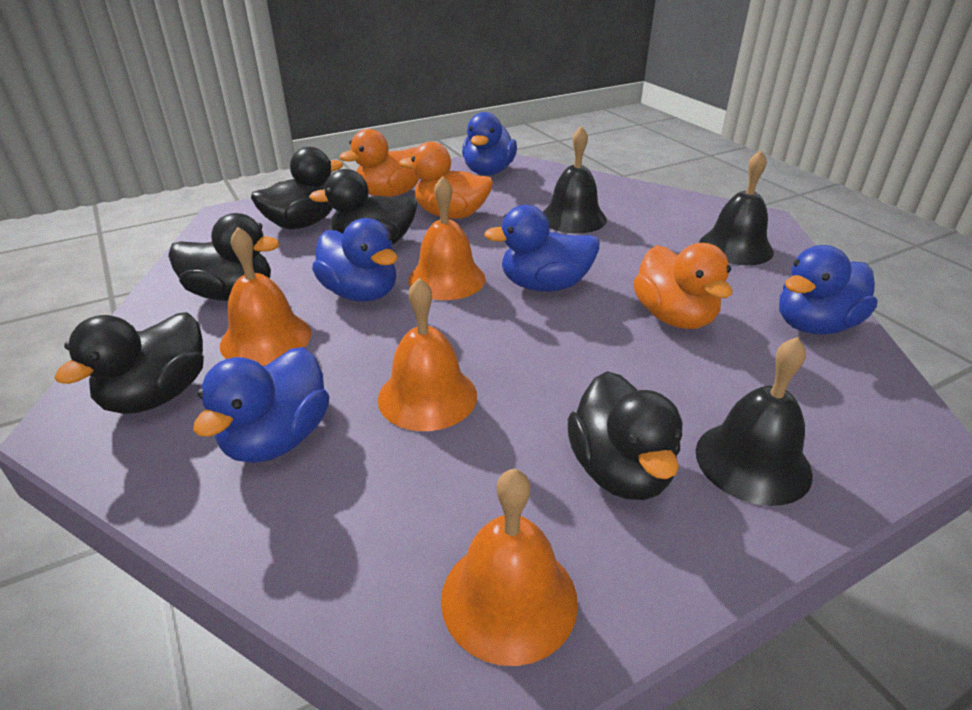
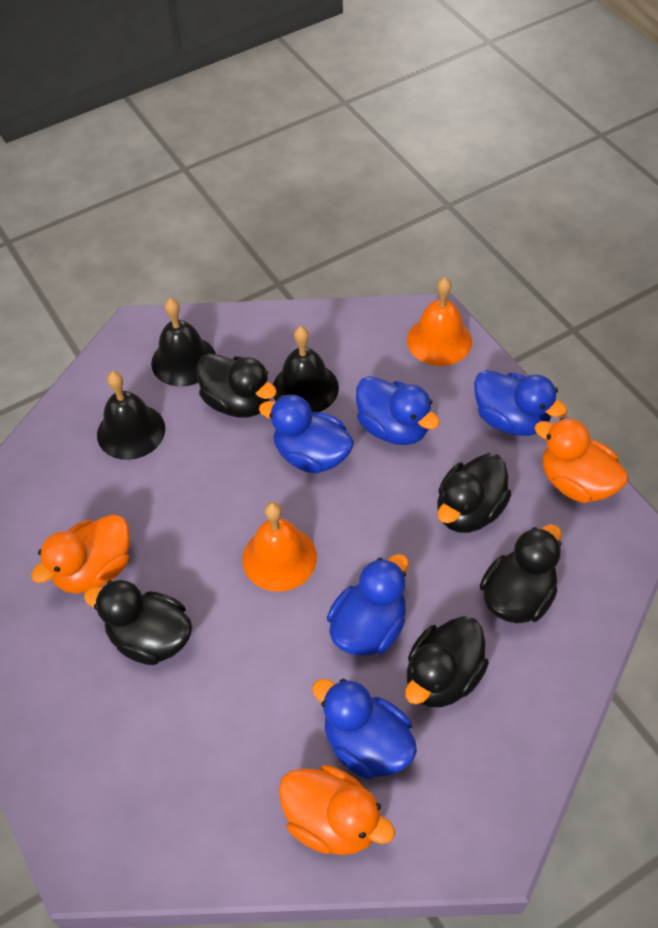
orange bell: 4 -> 2

